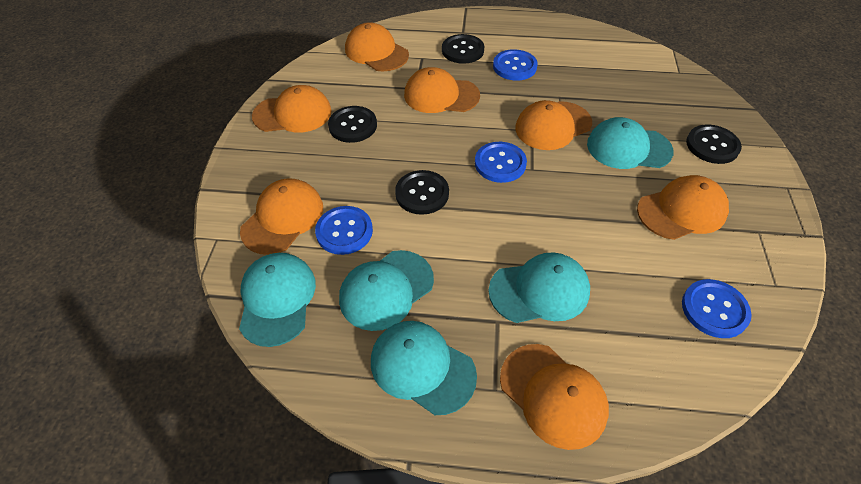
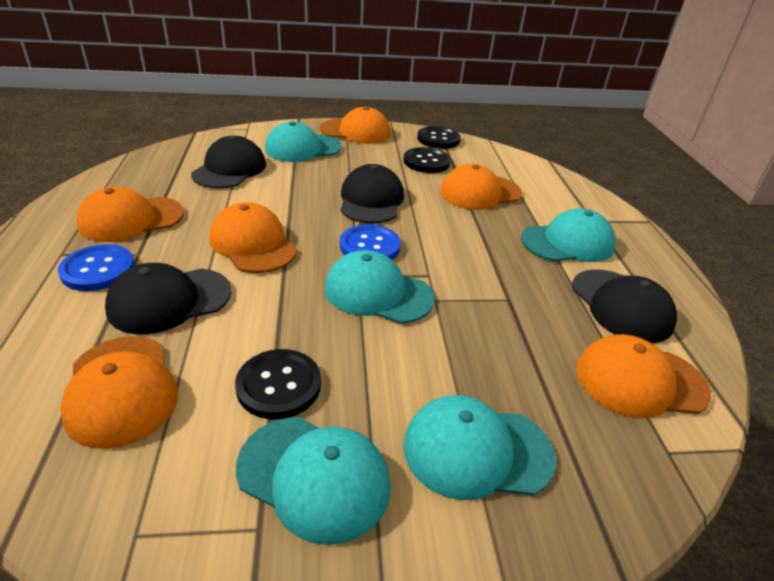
black button: 4 -> 3
black cap: 0 -> 4
blue button: 4 -> 2
orange cap: 7 -> 6

